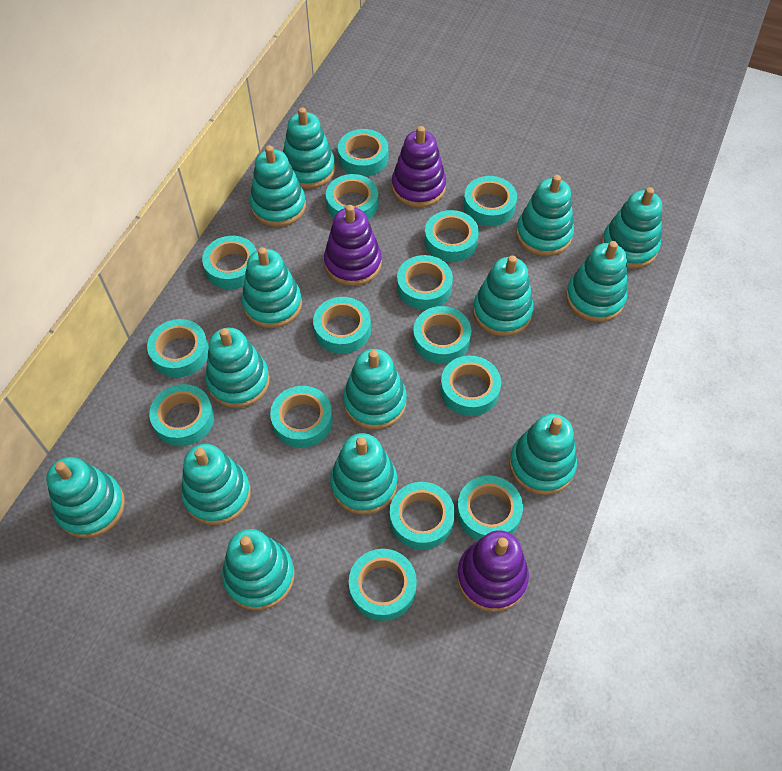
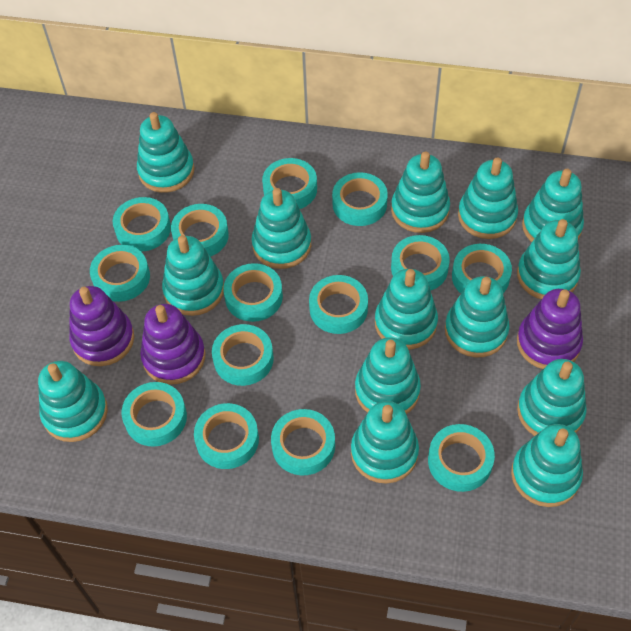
turquoise tape: 15 -> 14

